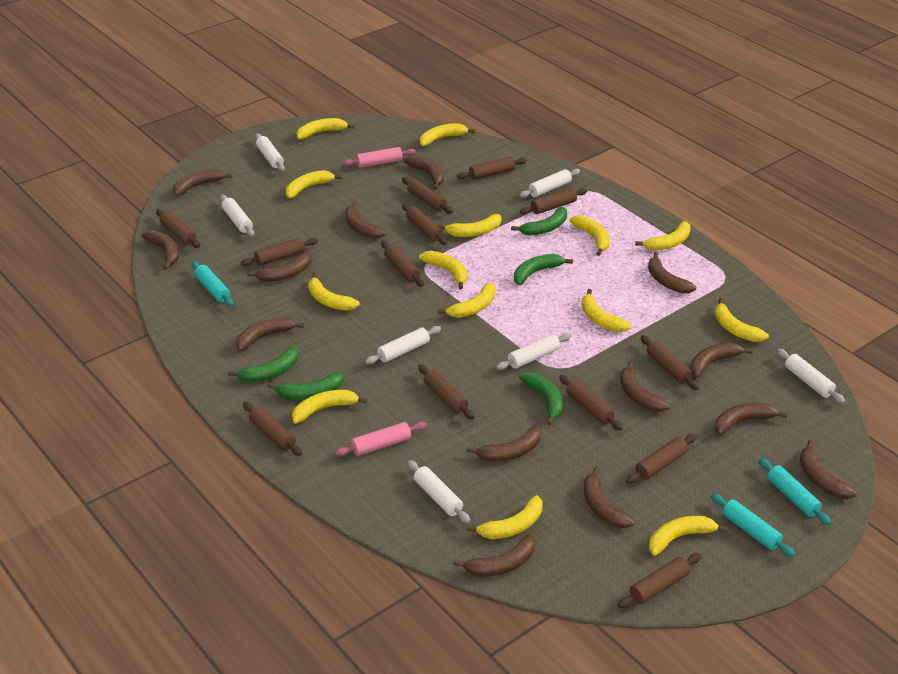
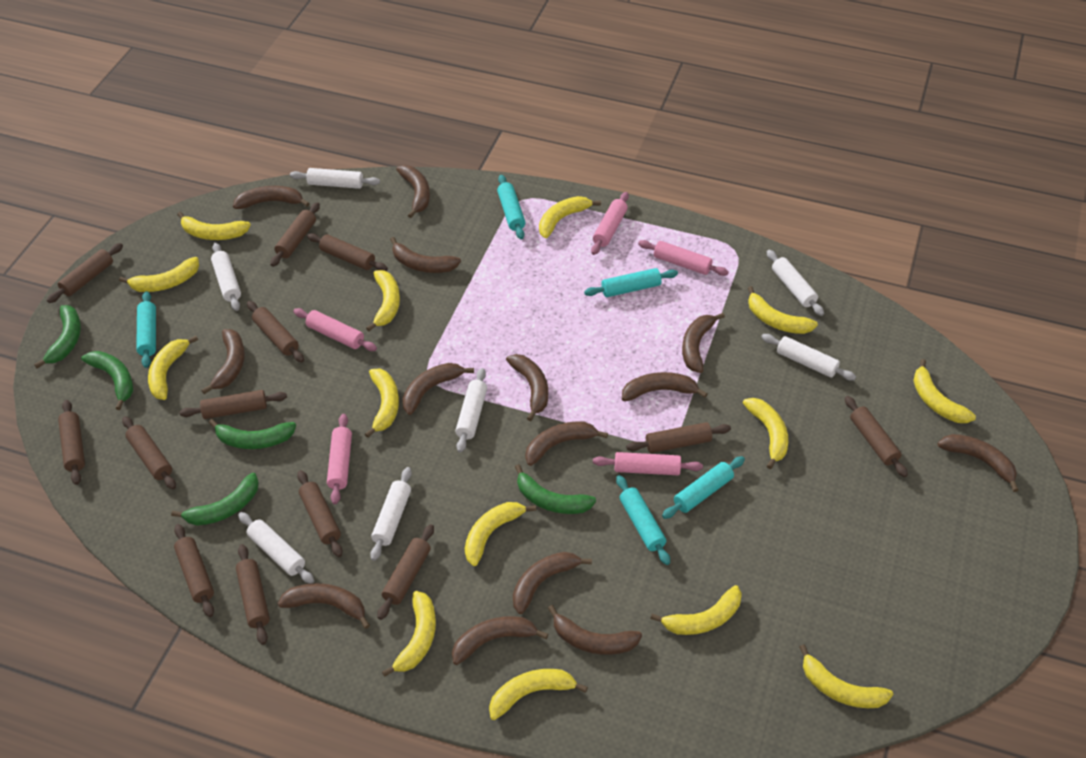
pink rolling pin: 2 -> 5
turquoise rolling pin: 3 -> 5

